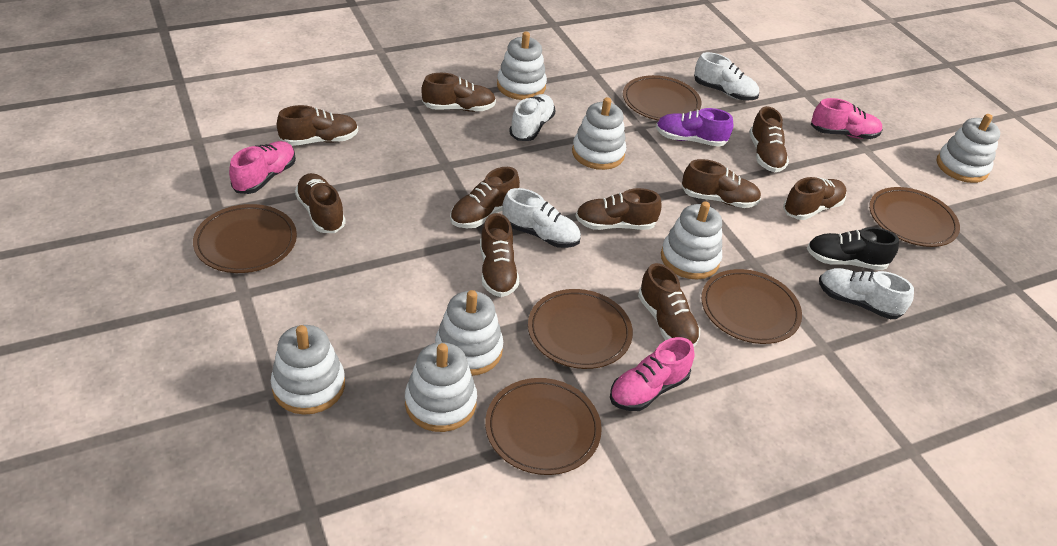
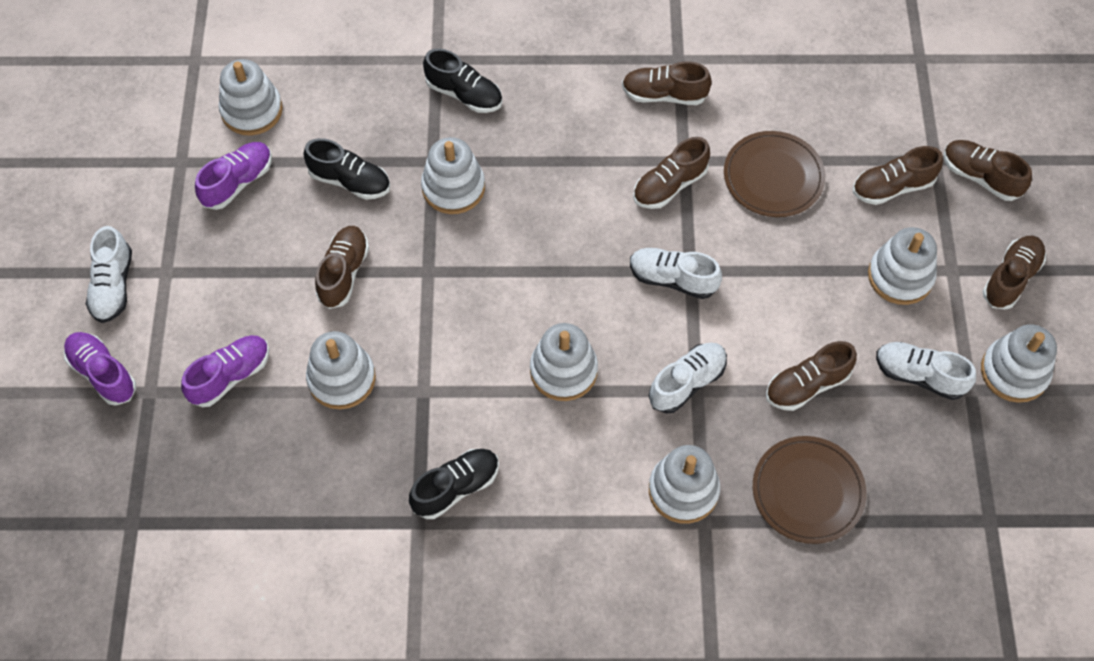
black shoe: 1 -> 3
brown plate: 6 -> 2
brown shoe: 10 -> 7
pink shoe: 3 -> 0
purple shoe: 1 -> 3

